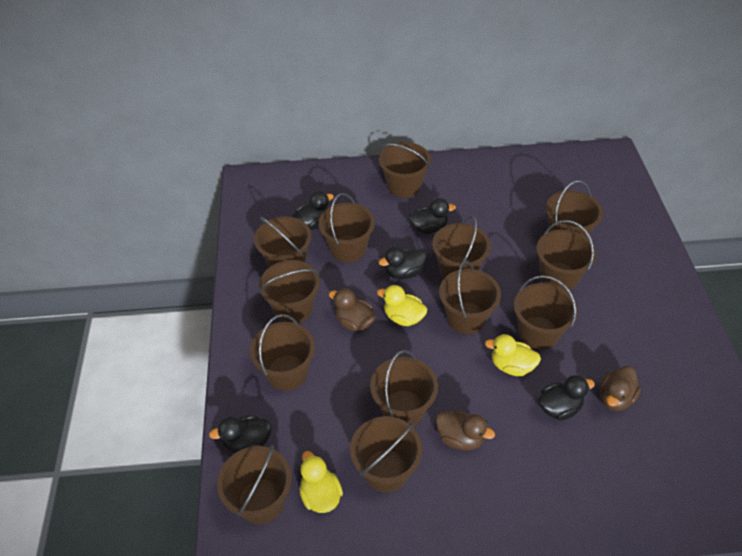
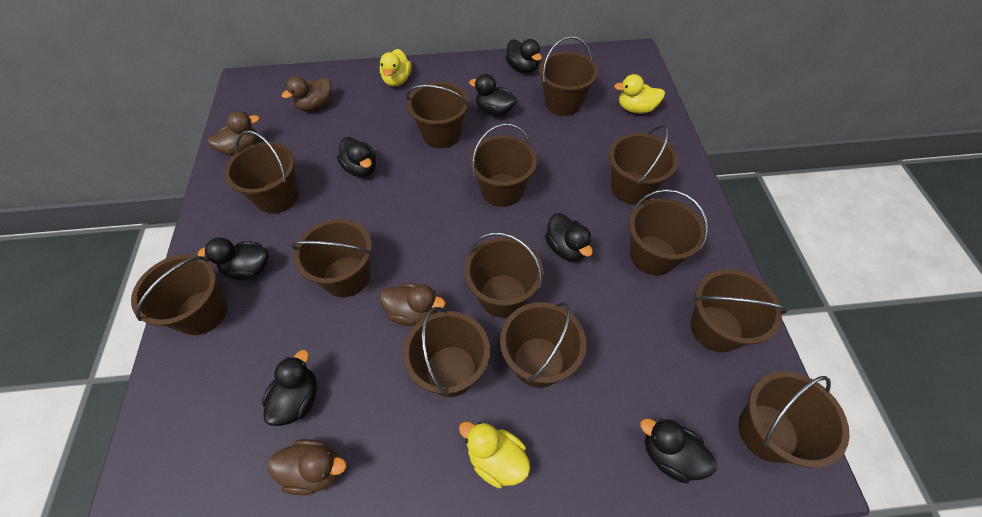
black duck: 5 -> 7
brown duck: 3 -> 4

